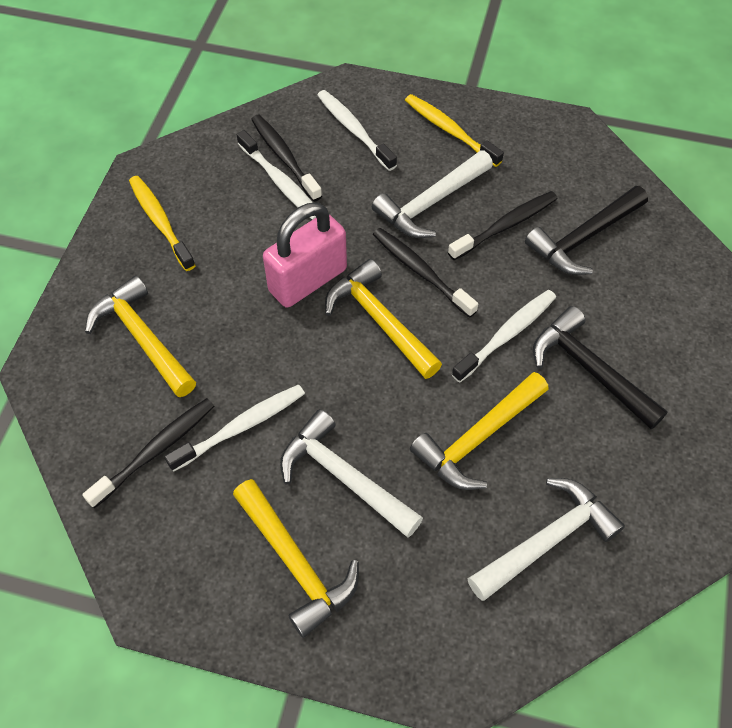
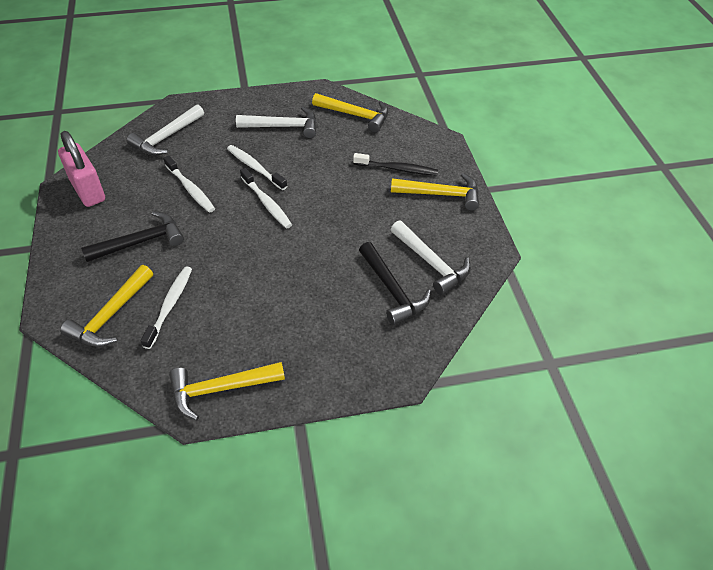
black toothbrush: 4 -> 1
yellow toothbrush: 2 -> 0

